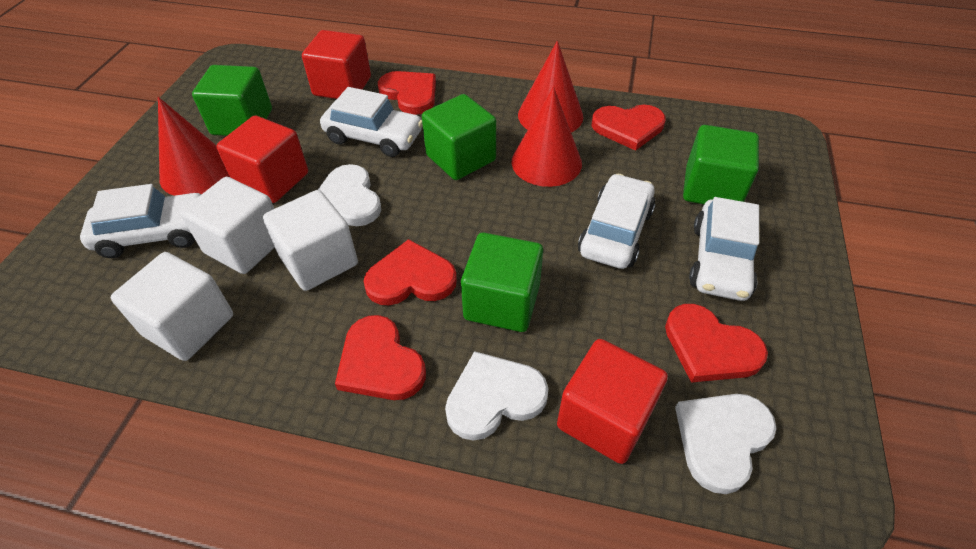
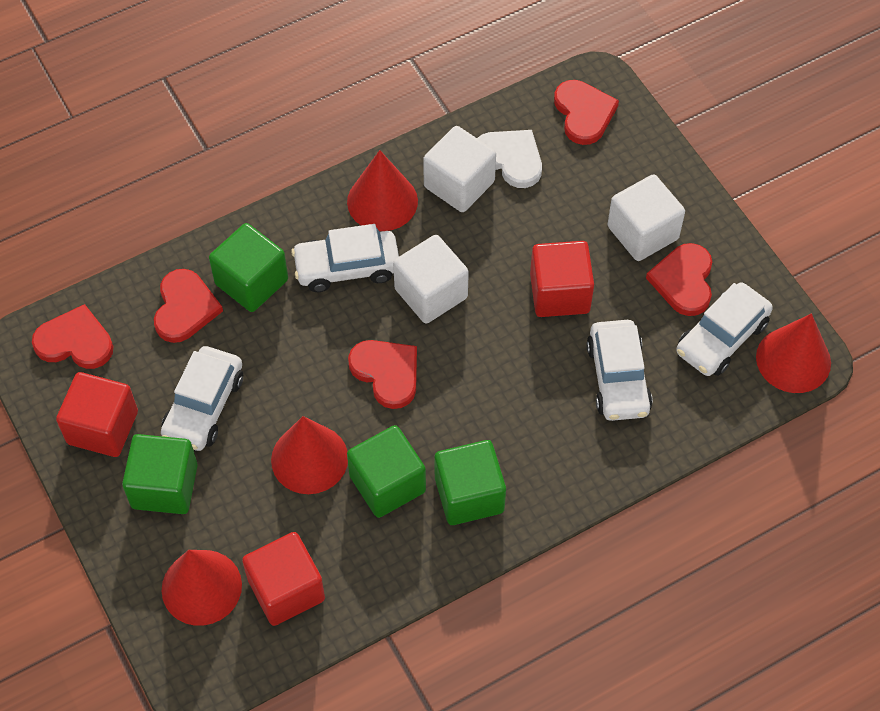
red cone: 3 -> 4
white heart: 3 -> 1

